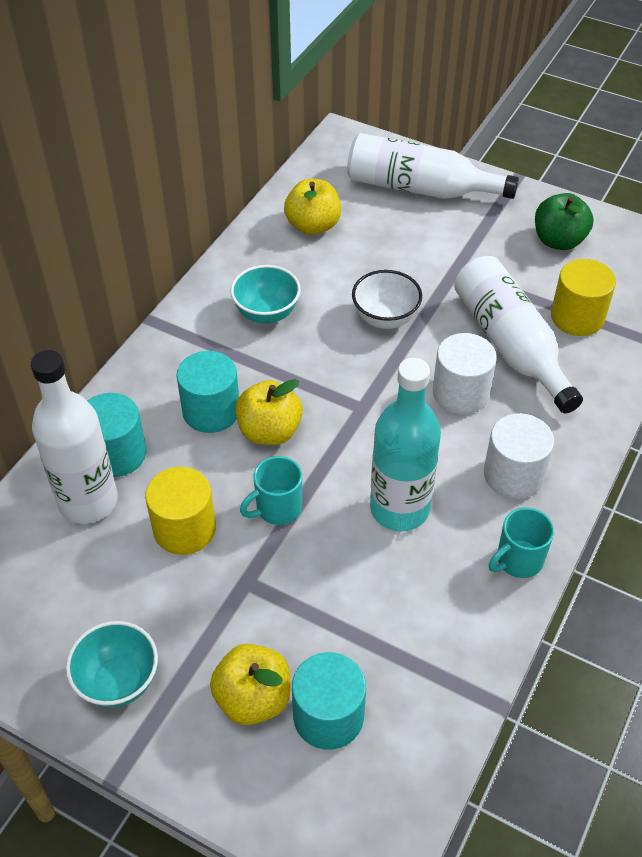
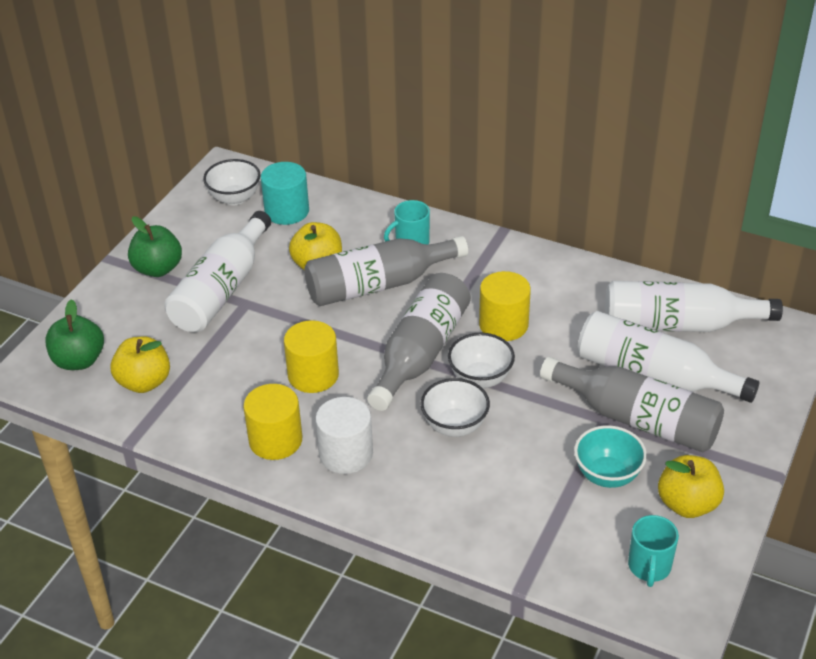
green apple: 1 -> 2
grey bottle: 0 -> 3
turquoise bottle: 1 -> 0
turquoise bowl: 2 -> 1
turquoise cylinder: 3 -> 1
white bowl: 1 -> 3
white cylinder: 2 -> 1
yellow cylinder: 2 -> 3

